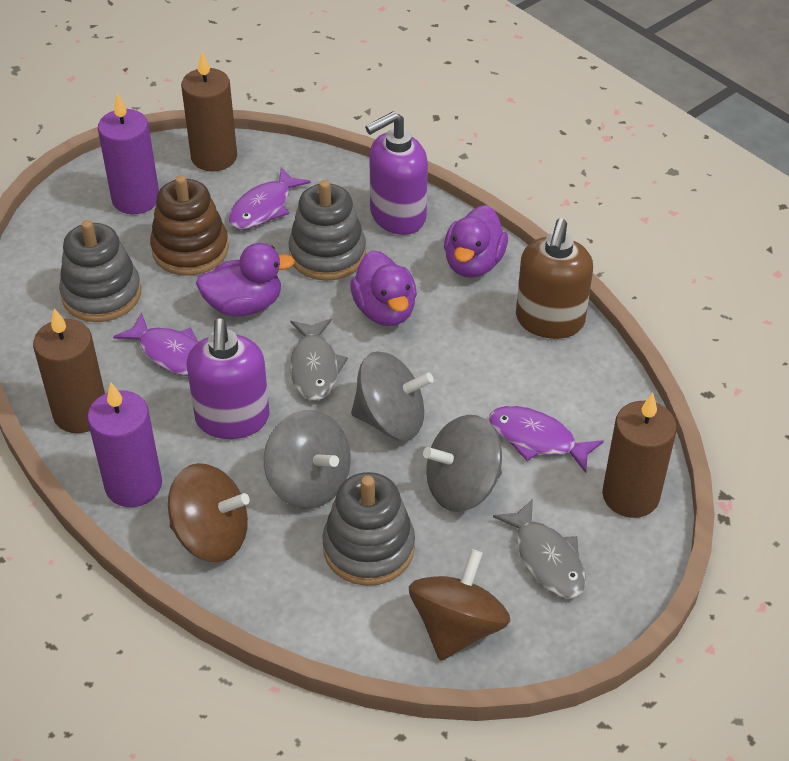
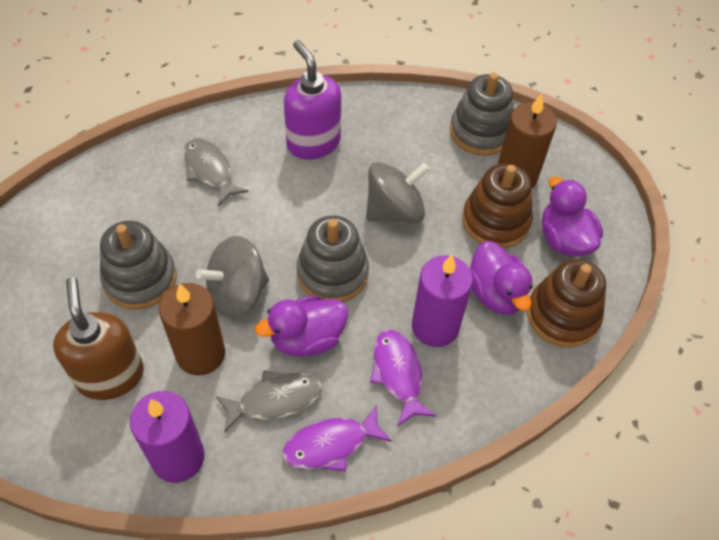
brown candle: 3 -> 2
brown spinning top: 2 -> 0
brown stacking toy: 1 -> 2
grey spinning top: 3 -> 2
purple fish: 3 -> 2
purple soap dispenser: 2 -> 1

